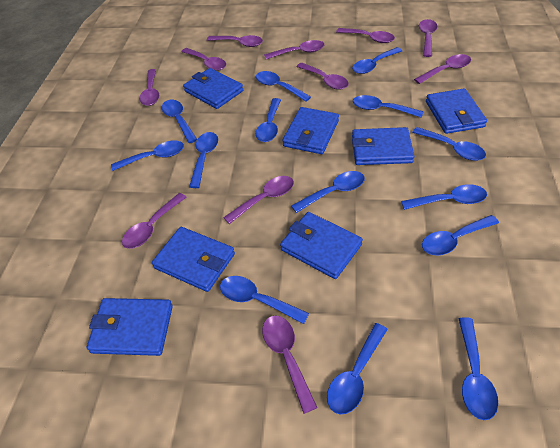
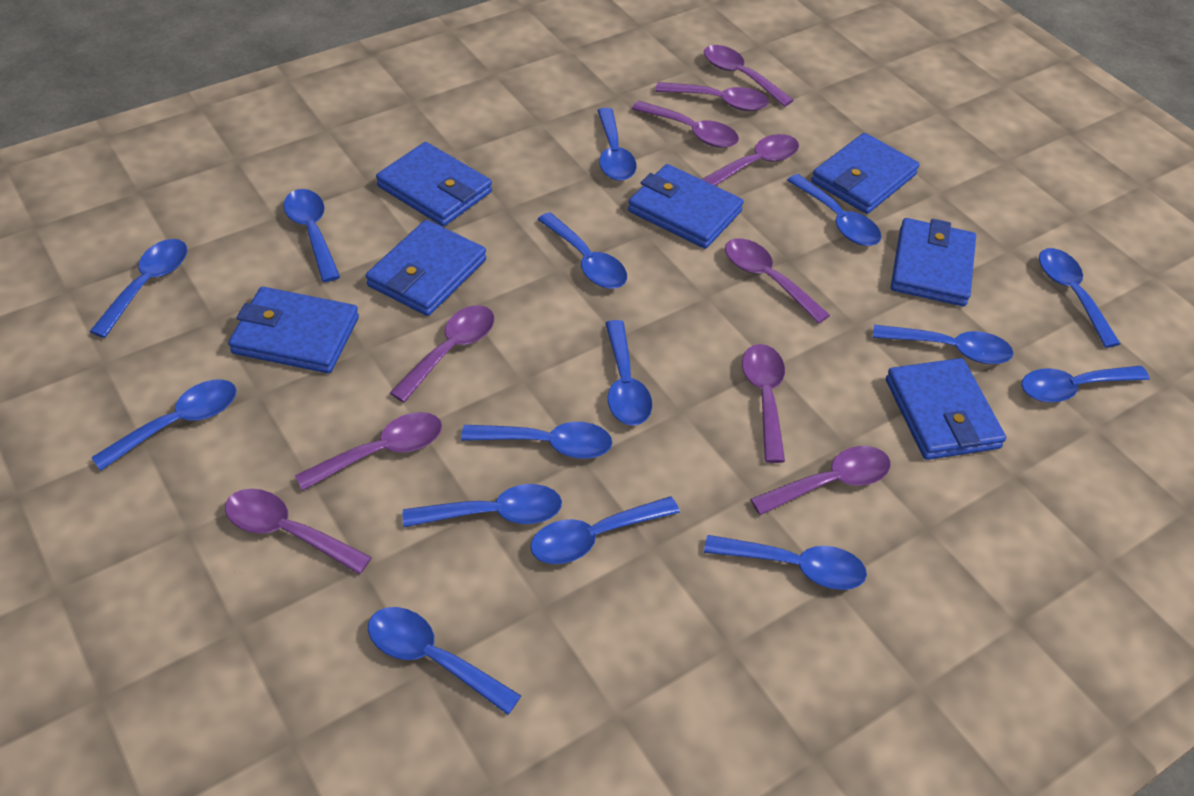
blue spoon: 14 -> 15
purple spoon: 11 -> 10

